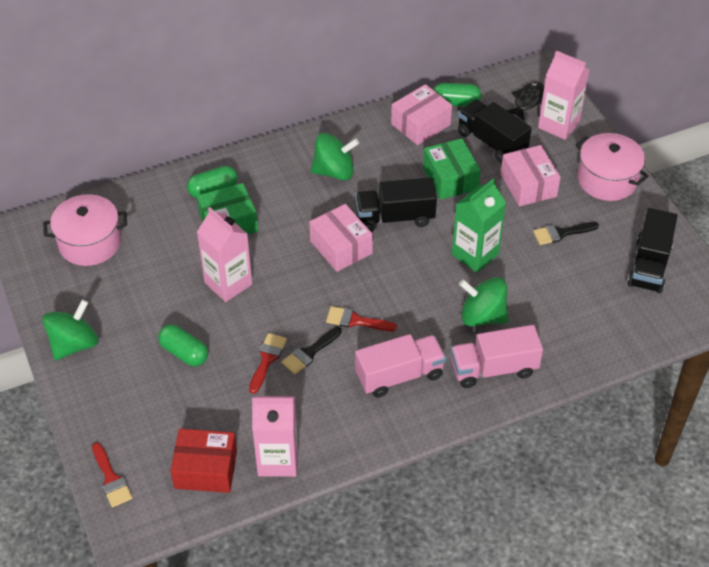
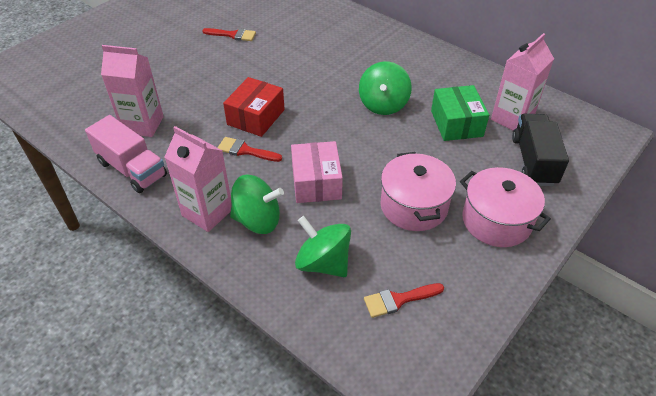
black brush: 2 -> 0
black fish: 1 -> 0
black truck: 3 -> 1
green box: 2 -> 1
green capsule: 3 -> 0
green carton: 1 -> 0
pink box: 3 -> 1
pink truck: 2 -> 1

